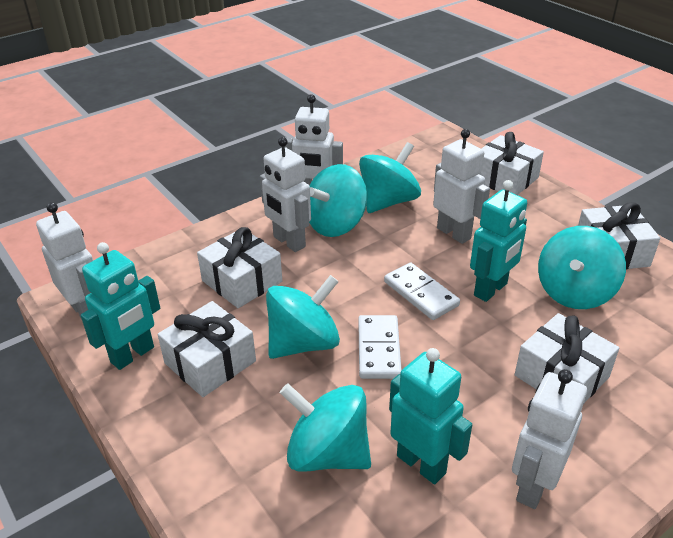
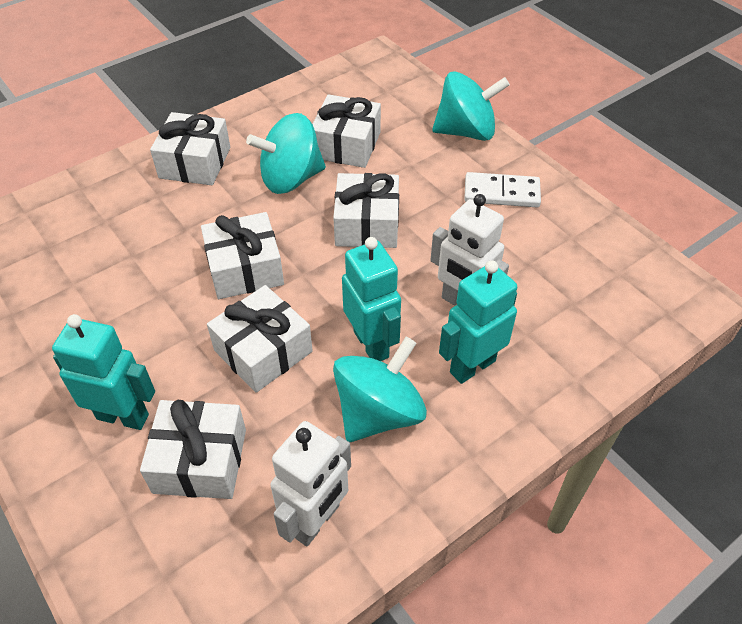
turquoise spinning top: 5 -> 3
white domino: 2 -> 1
white gift: 5 -> 6
white robot: 5 -> 2

